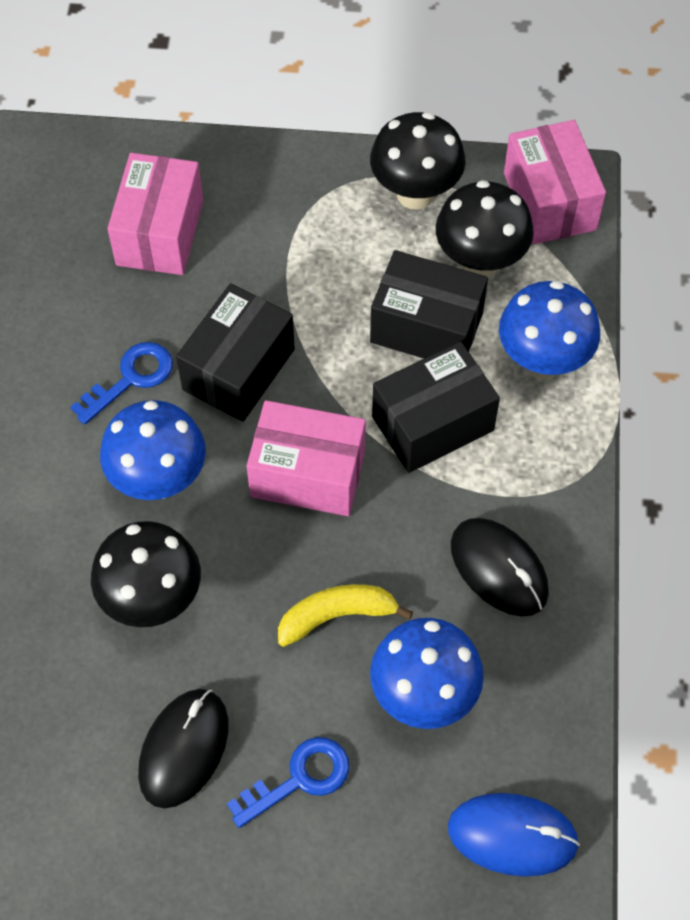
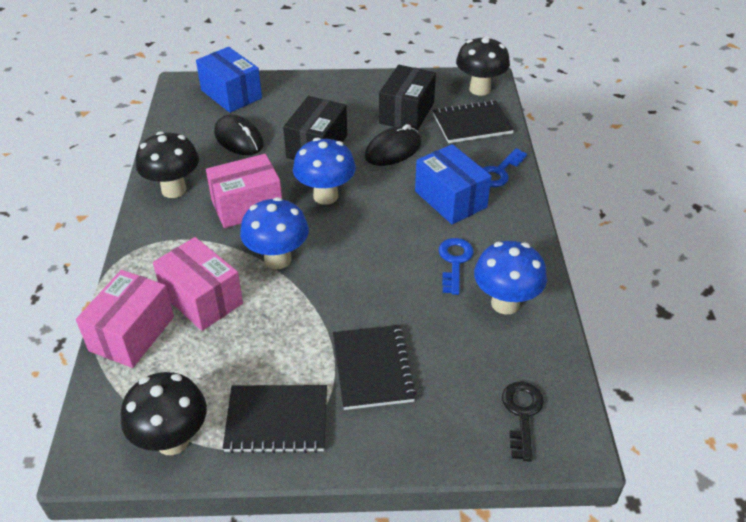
black box: 3 -> 2
black key: 0 -> 1
black notebook: 0 -> 3
blue box: 0 -> 2
blue mouse: 1 -> 0
yellow banana: 1 -> 0

